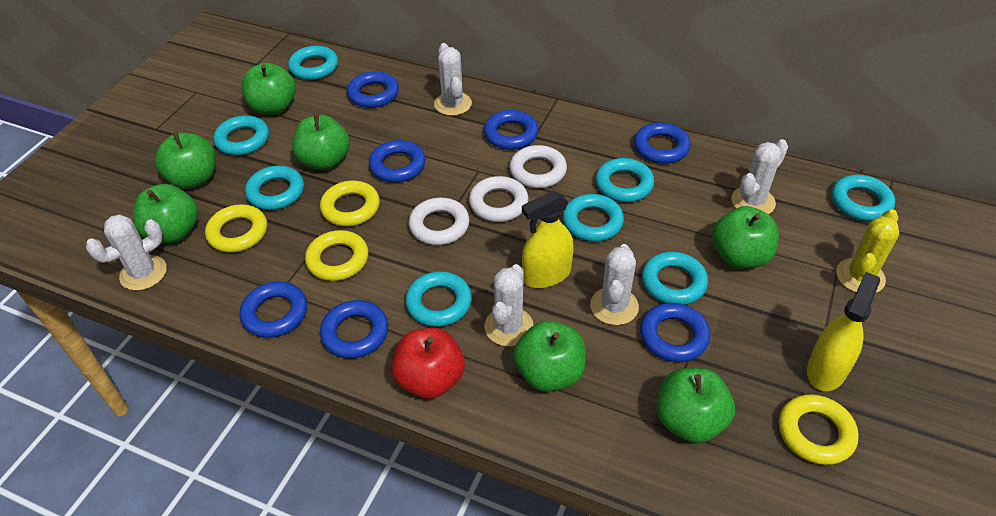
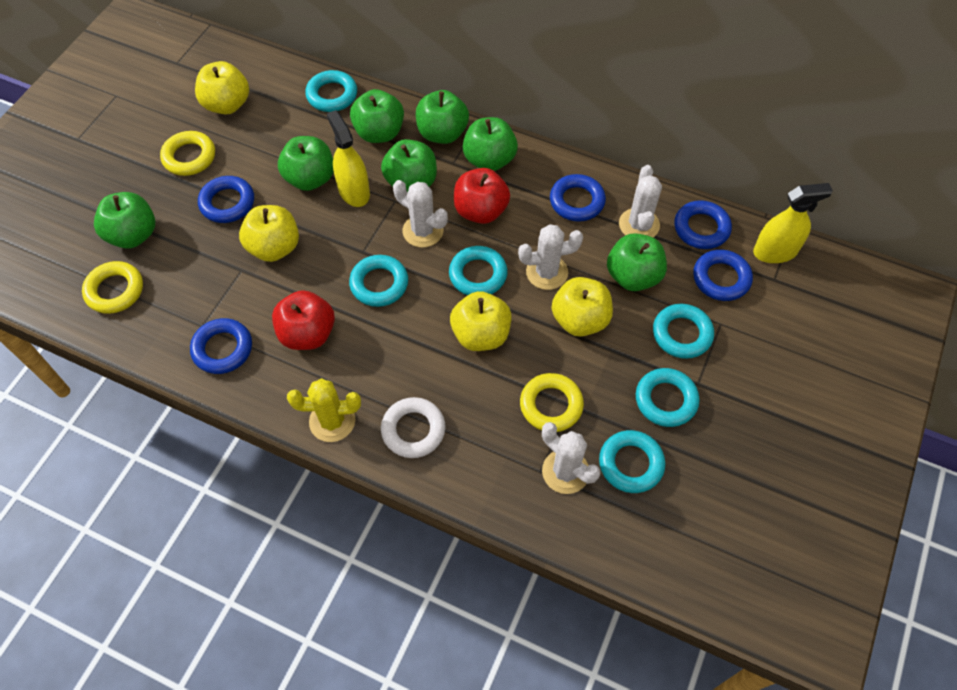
blue ring: 7 -> 5
red apple: 1 -> 2
turquoise ring: 8 -> 6
white cactus: 5 -> 4
white ring: 3 -> 1
yellow apple: 0 -> 4
yellow ring: 4 -> 3

